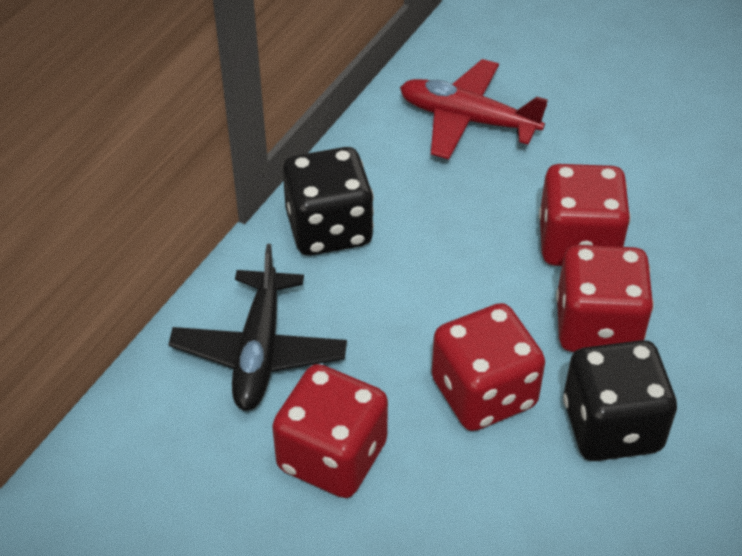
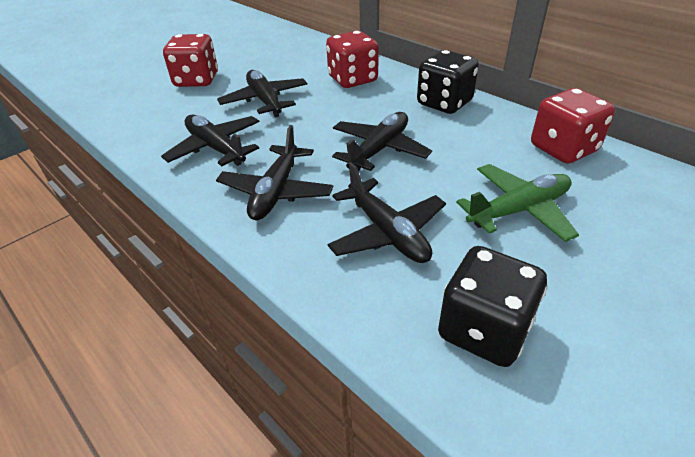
black plane: 1 -> 5
green plane: 0 -> 1
red dice: 4 -> 3
red plane: 1 -> 0

